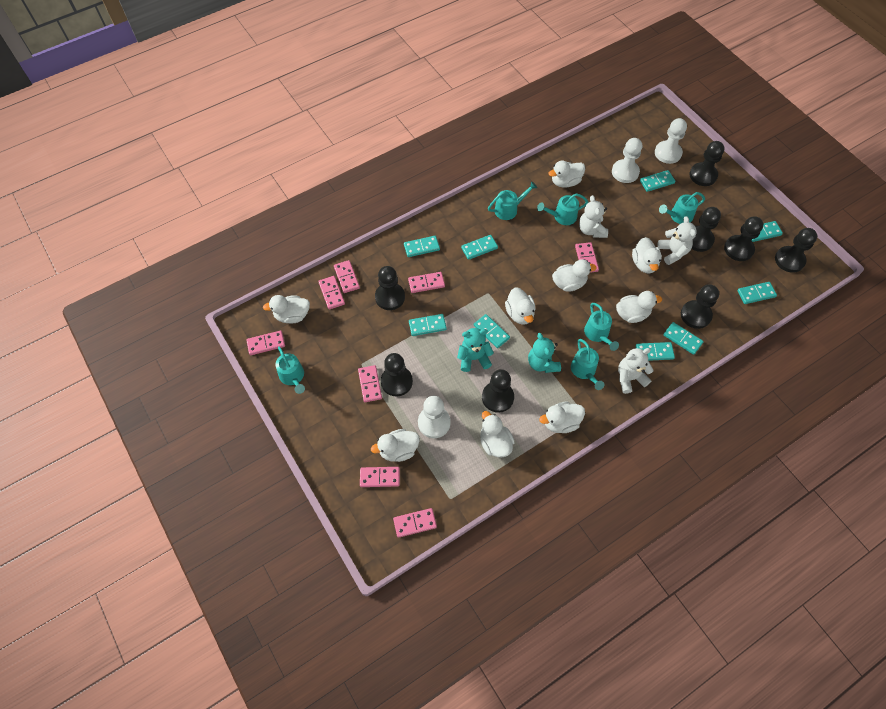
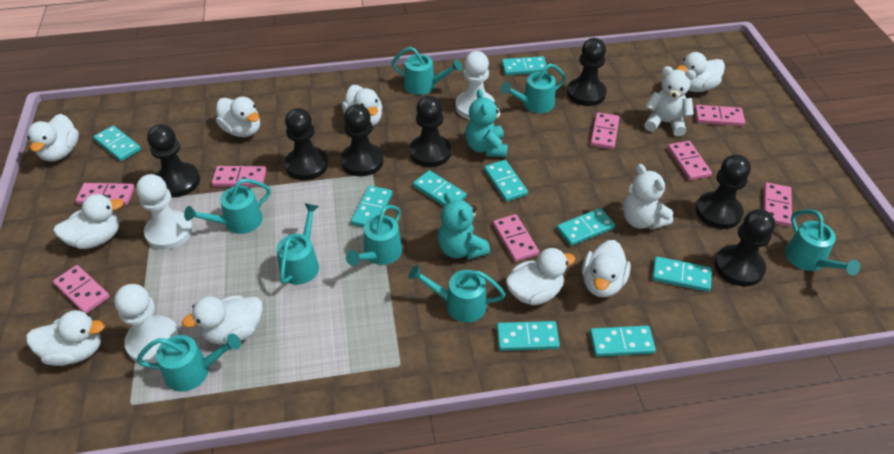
black pawn: 8 -> 7
turquoise watering can: 6 -> 8
white teddy bear: 3 -> 2

